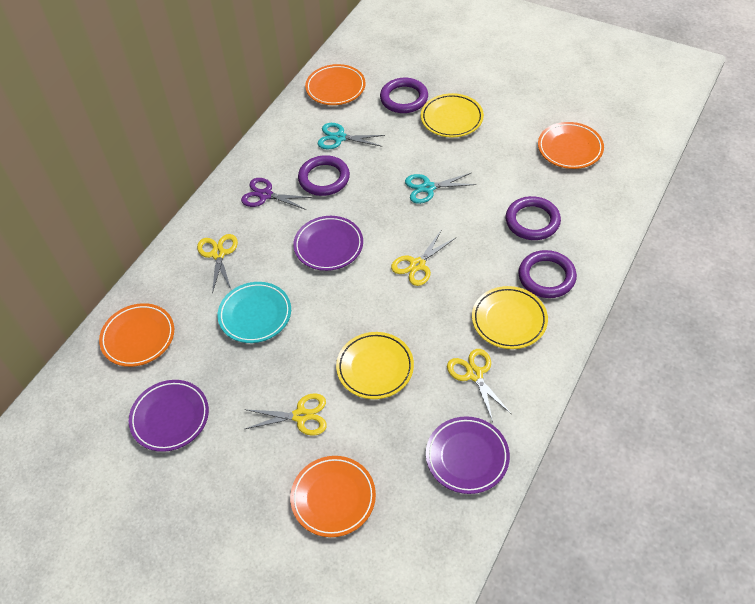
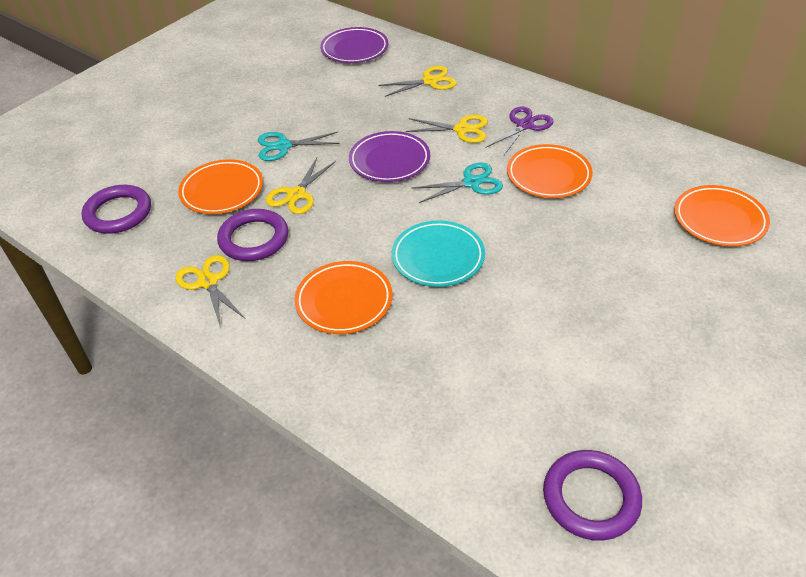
purple plate: 3 -> 2
purple ring: 4 -> 3
yellow plate: 3 -> 0

